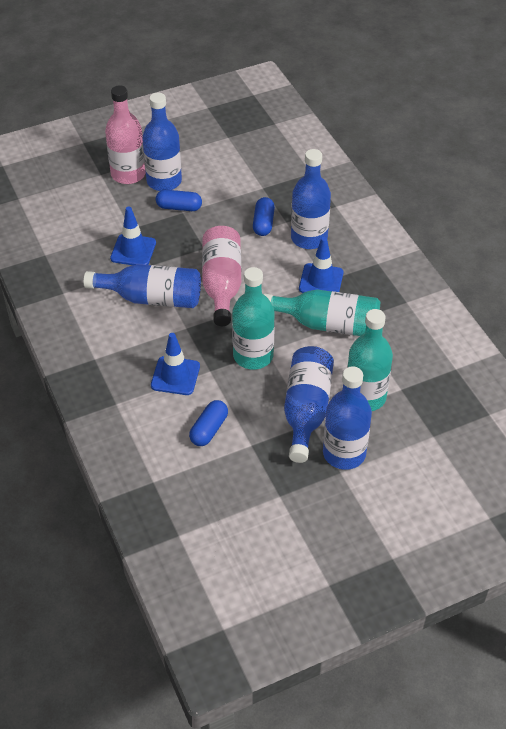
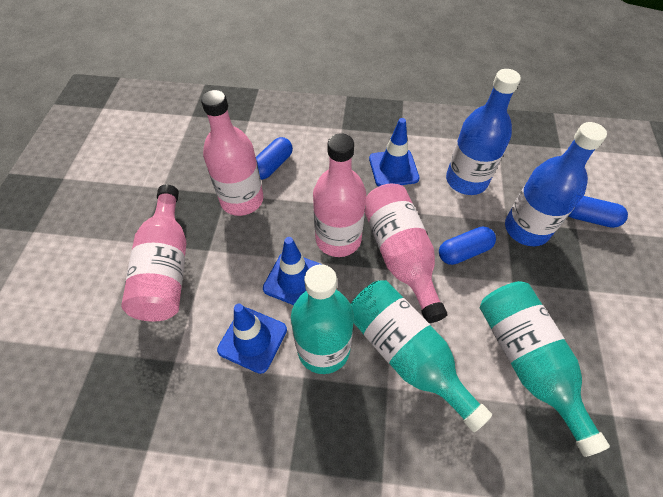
blue bottle: 5 -> 2
pink bottle: 2 -> 4

